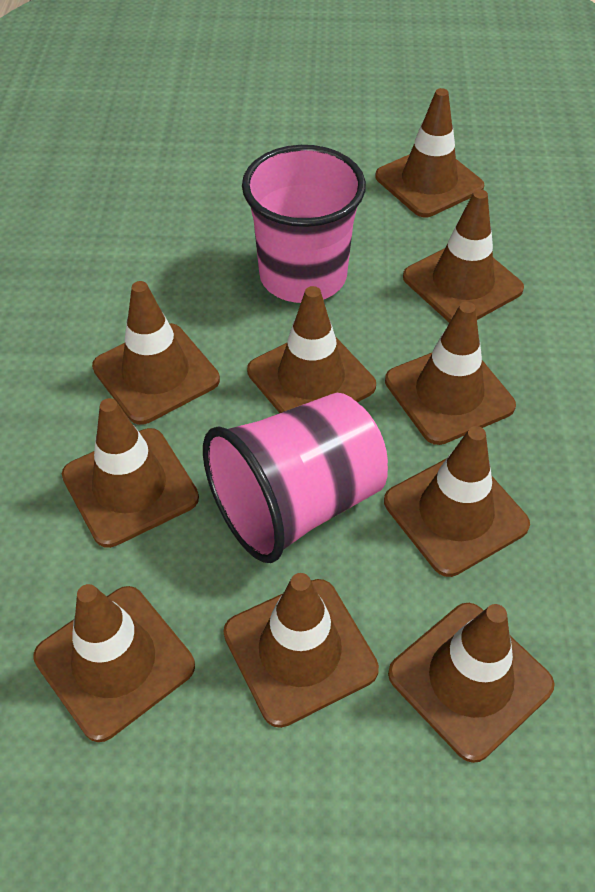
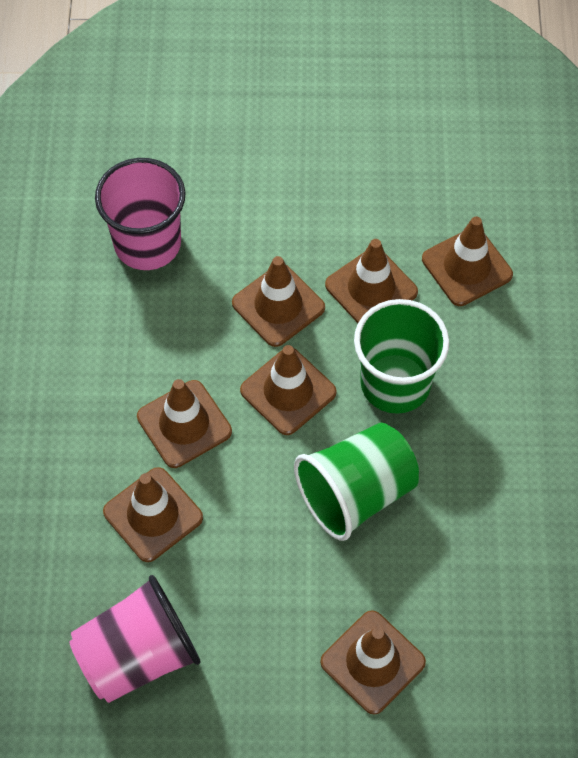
brown traffic cone: 10 -> 7
green cup: 0 -> 2

